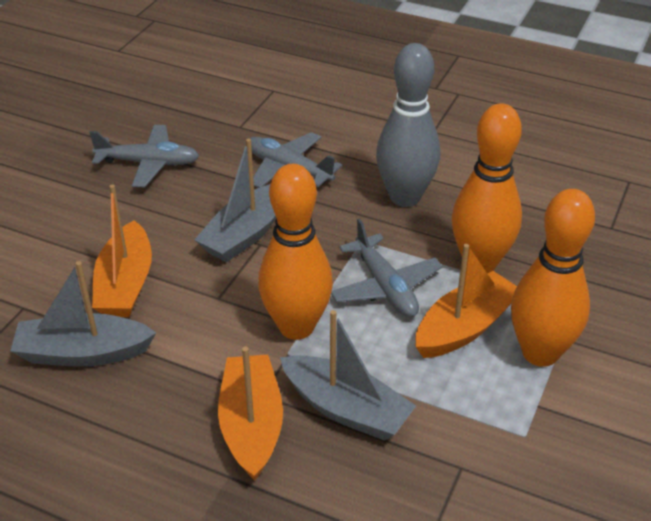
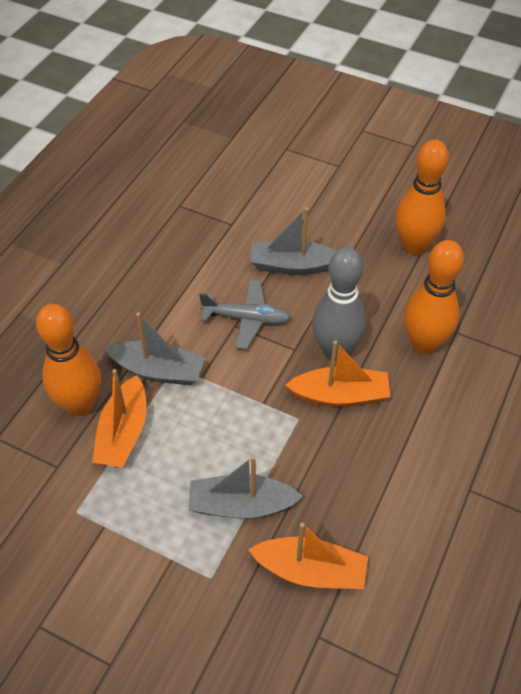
grey plane: 3 -> 1

